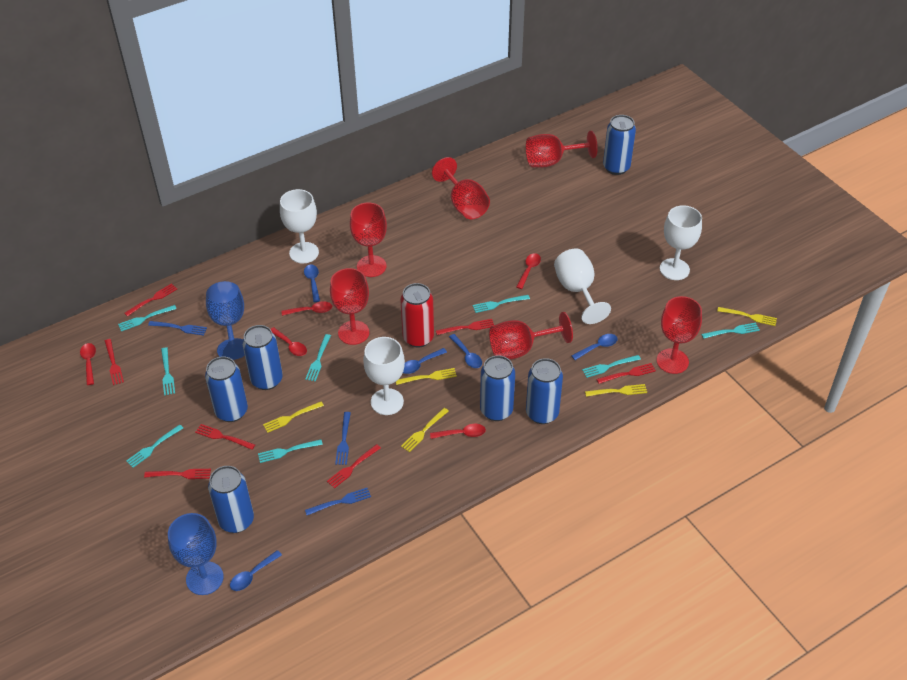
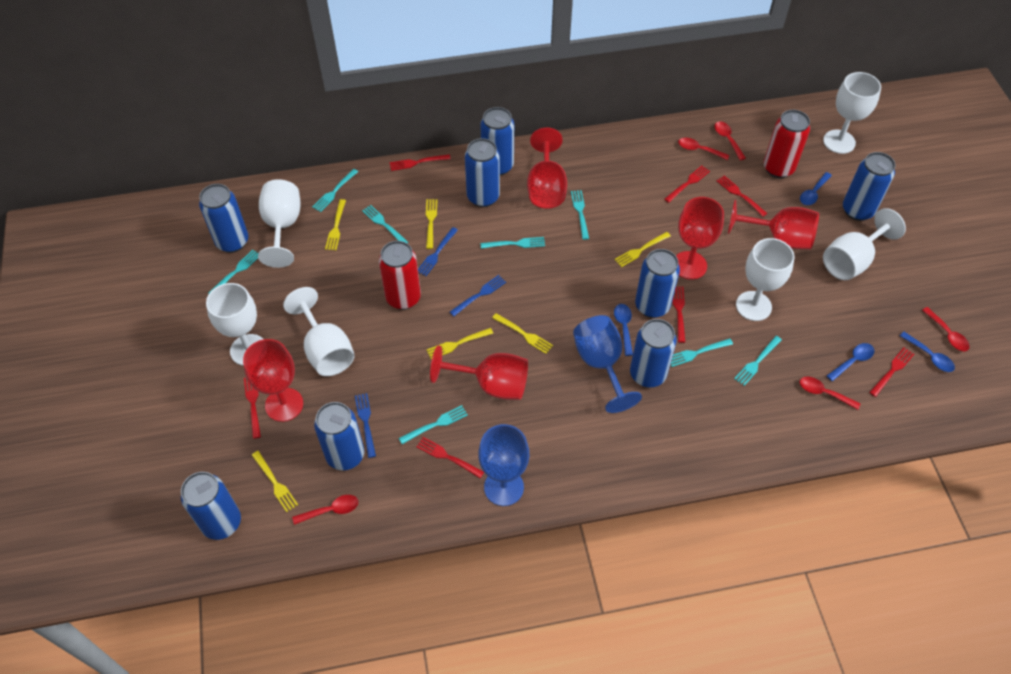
blue can: 6 -> 8
blue spoon: 5 -> 4
red can: 1 -> 2
red goblet: 6 -> 5
white goblet: 4 -> 6
yellow fork: 5 -> 6

